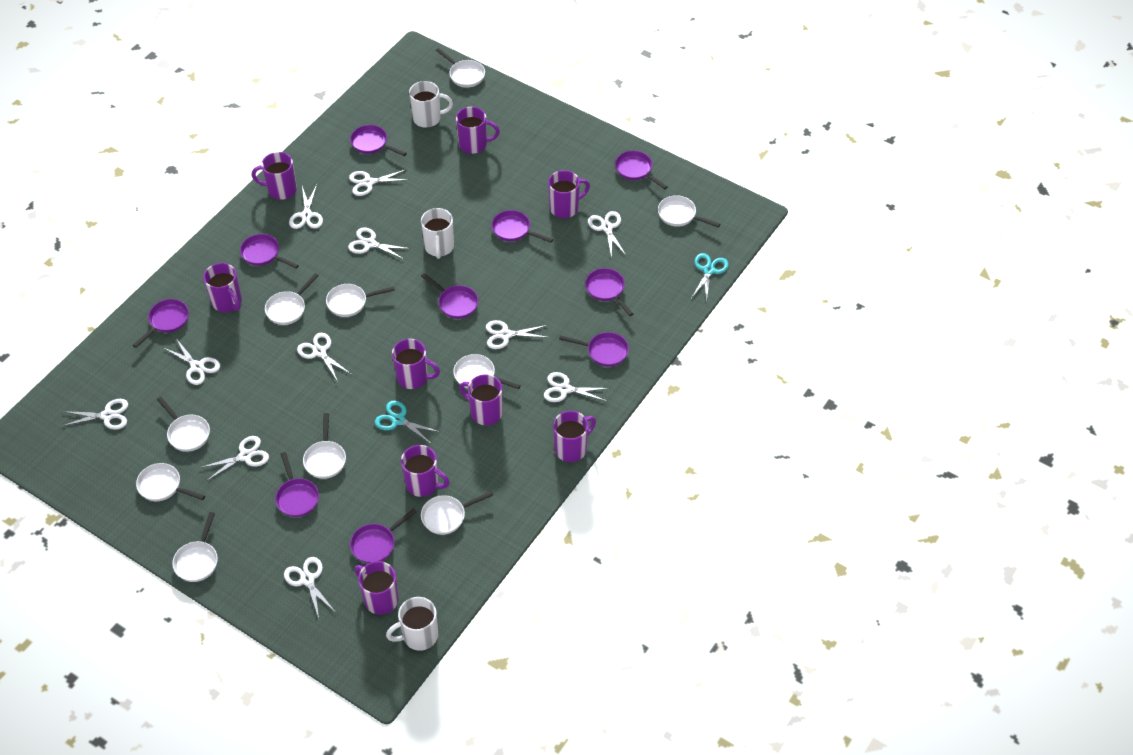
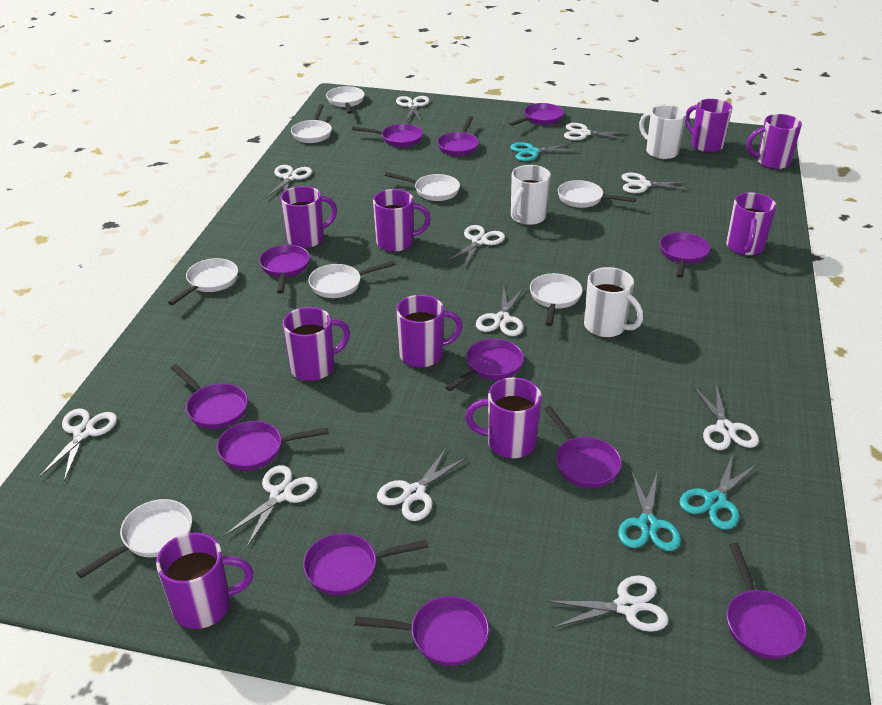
purple pan: 10 -> 12
turquoise scissors: 2 -> 3
white pan: 10 -> 8

